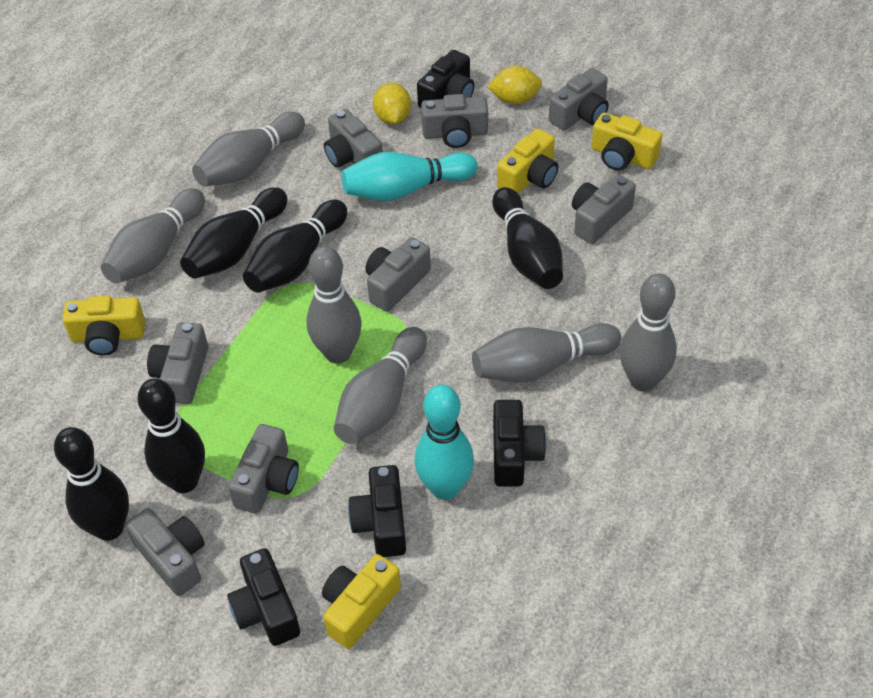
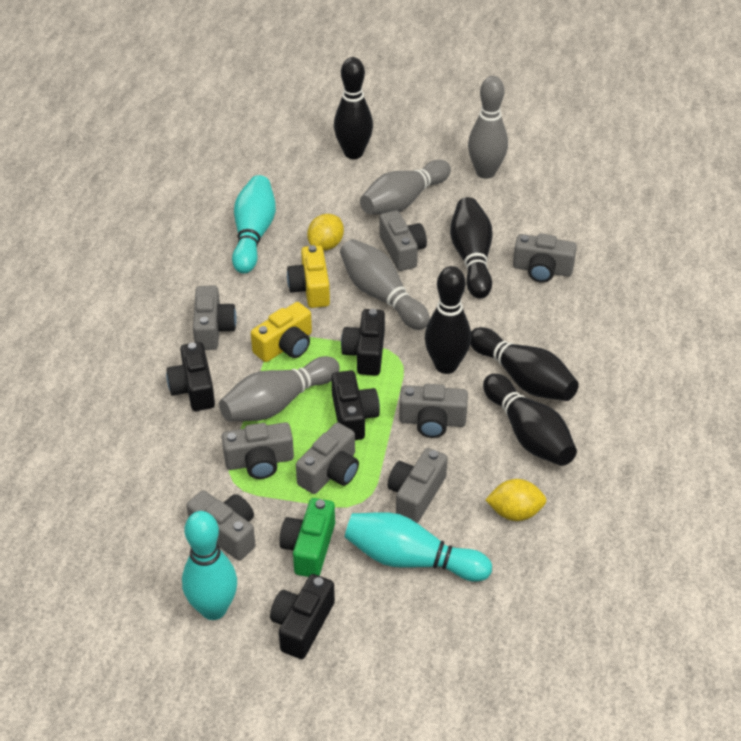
green camera: 0 -> 1
grey bowling pin: 6 -> 4
turquoise bowling pin: 2 -> 3
yellow camera: 4 -> 2

